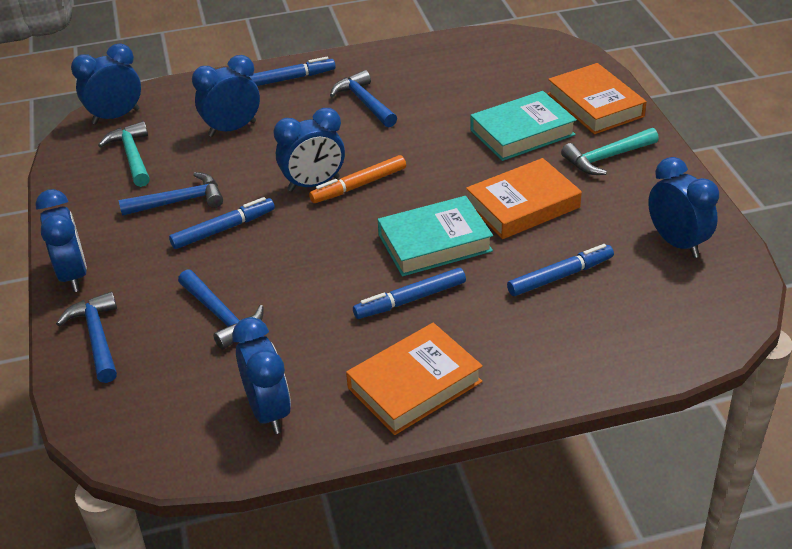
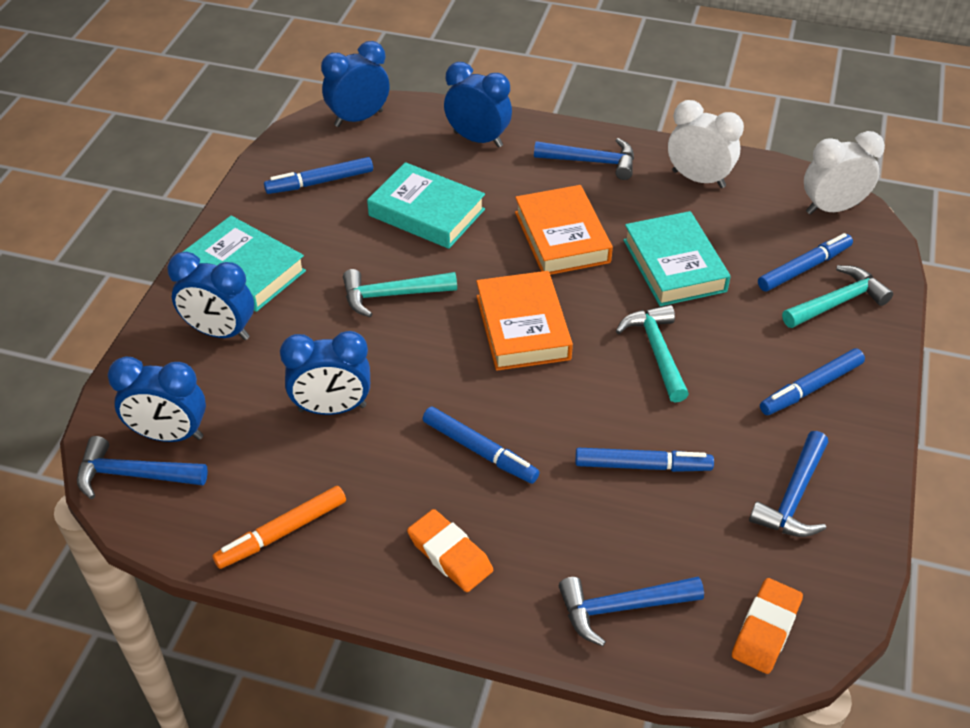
blue clock: 6 -> 5
blue marker: 4 -> 5
orange book: 3 -> 2
orange eraser: 0 -> 2
turquoise book: 2 -> 3
turquoise hammer: 2 -> 3
white clock: 0 -> 2

